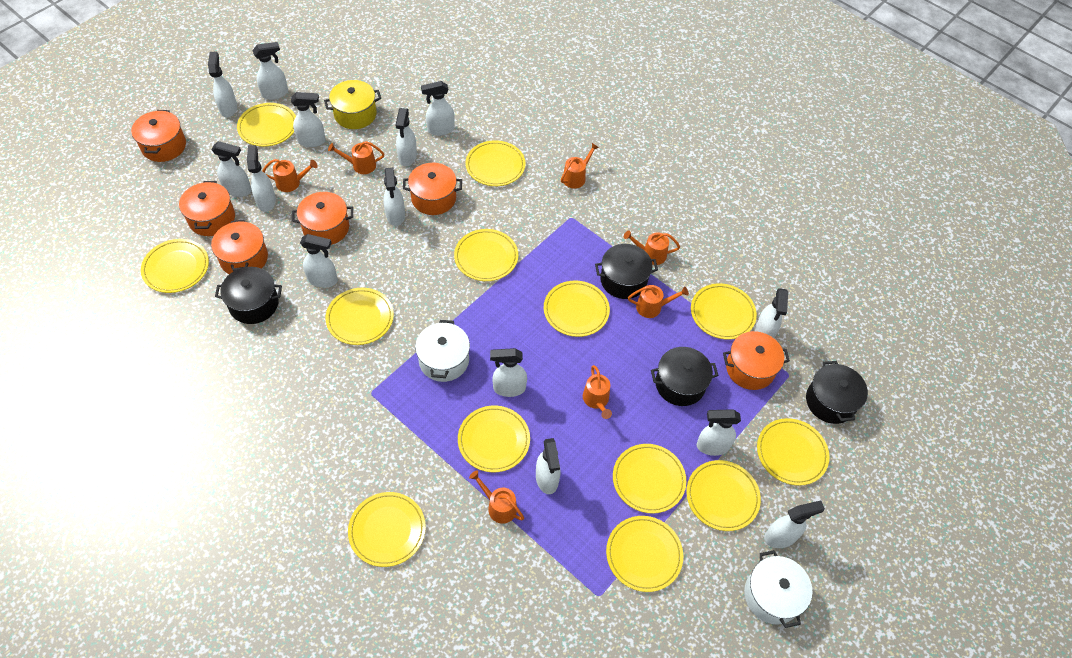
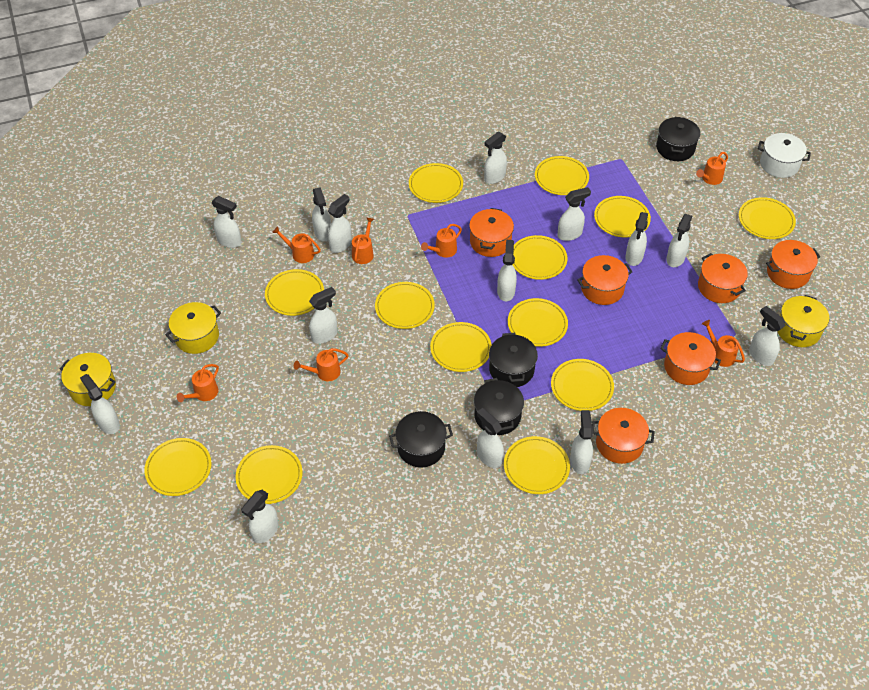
white pot: 2 -> 1
yellow pot: 1 -> 3

